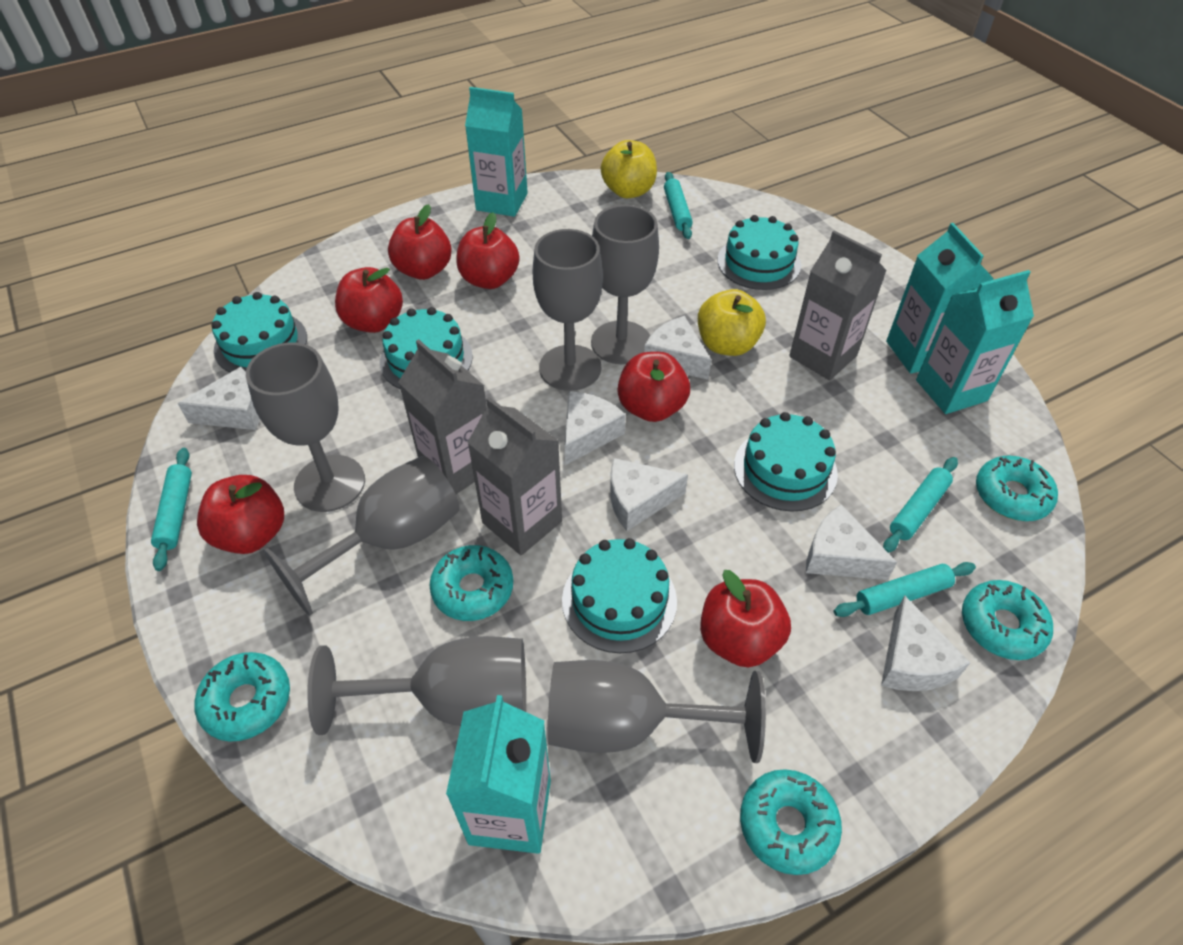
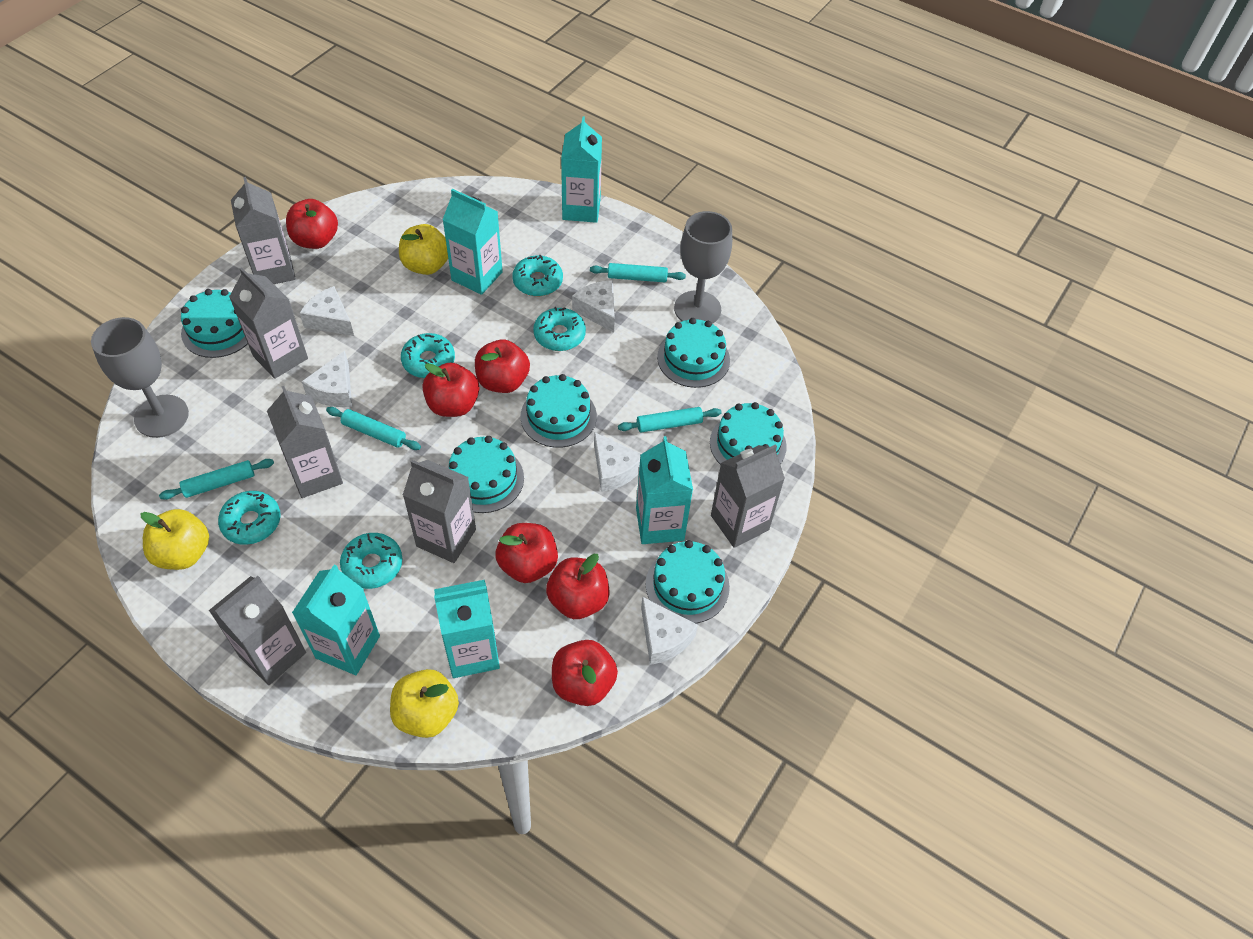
grey carton: 3 -> 6
grey goblet: 6 -> 2
turquoise cake: 5 -> 6
turquoise carton: 4 -> 5
white cheese: 6 -> 5
yellow apple: 2 -> 3

